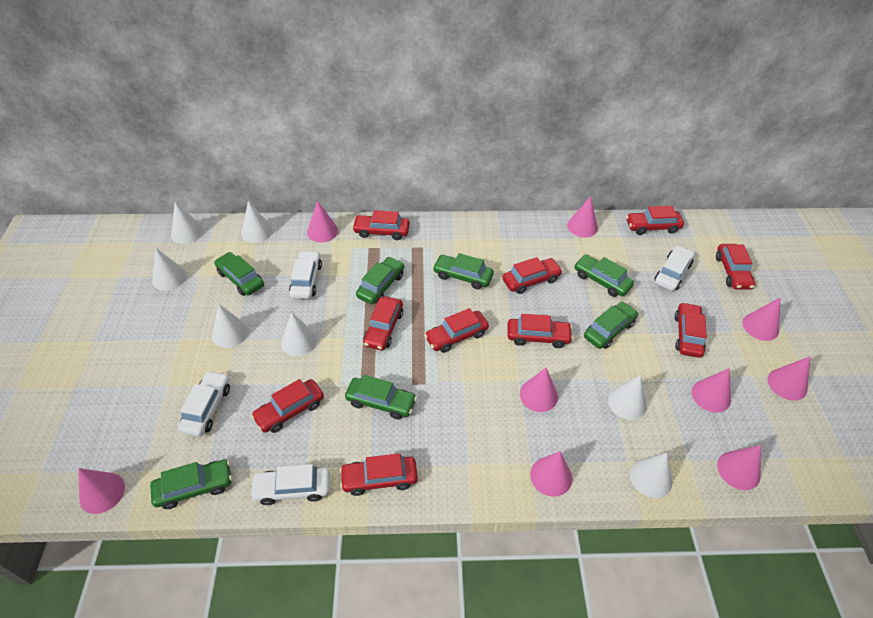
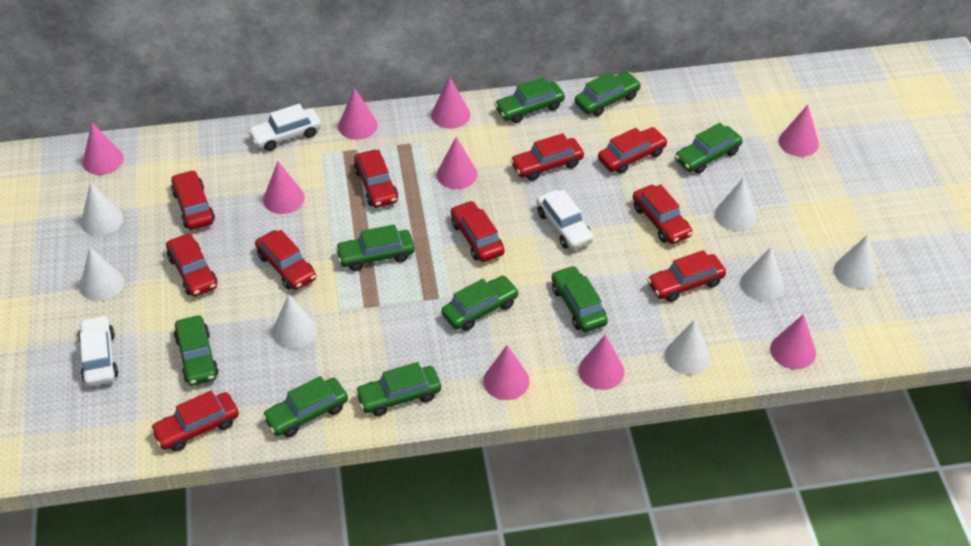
green car: 7 -> 9
white car: 4 -> 3

